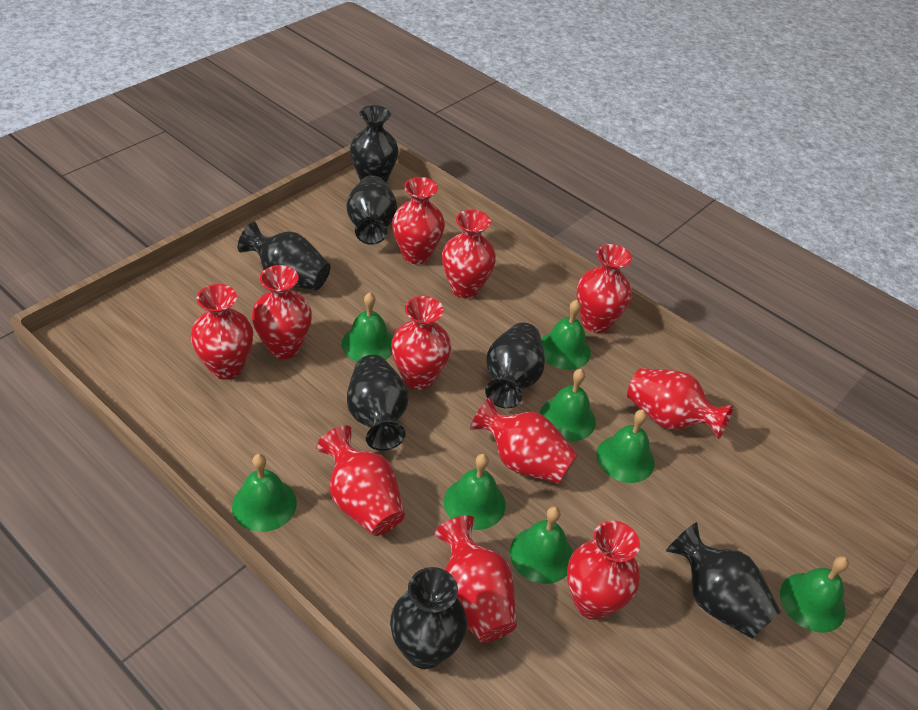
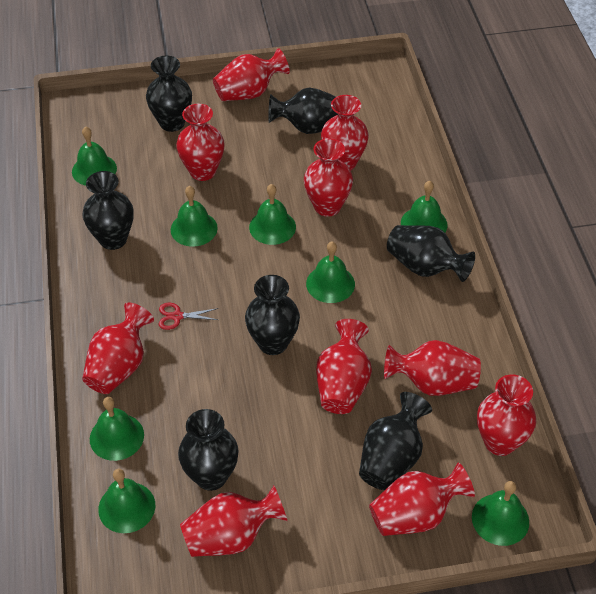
red scissors: 0 -> 1
red vase: 11 -> 10

